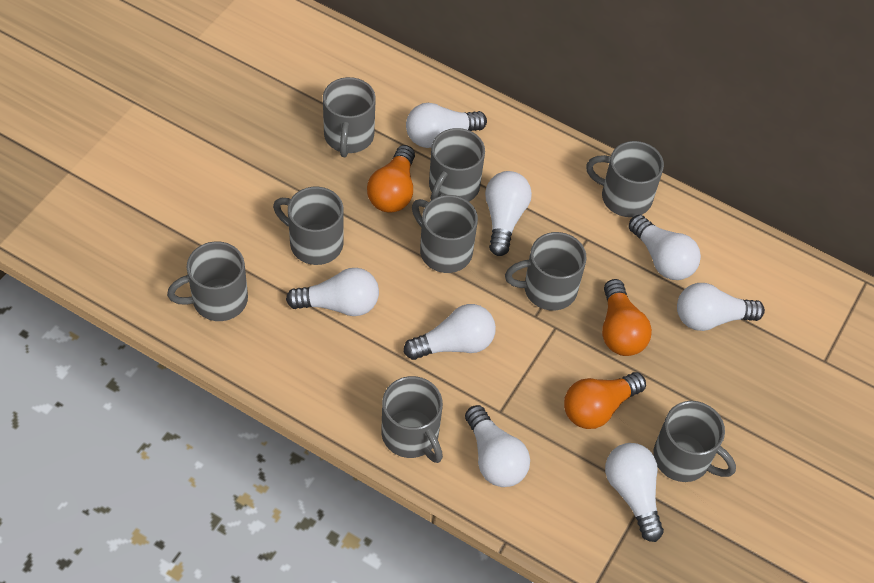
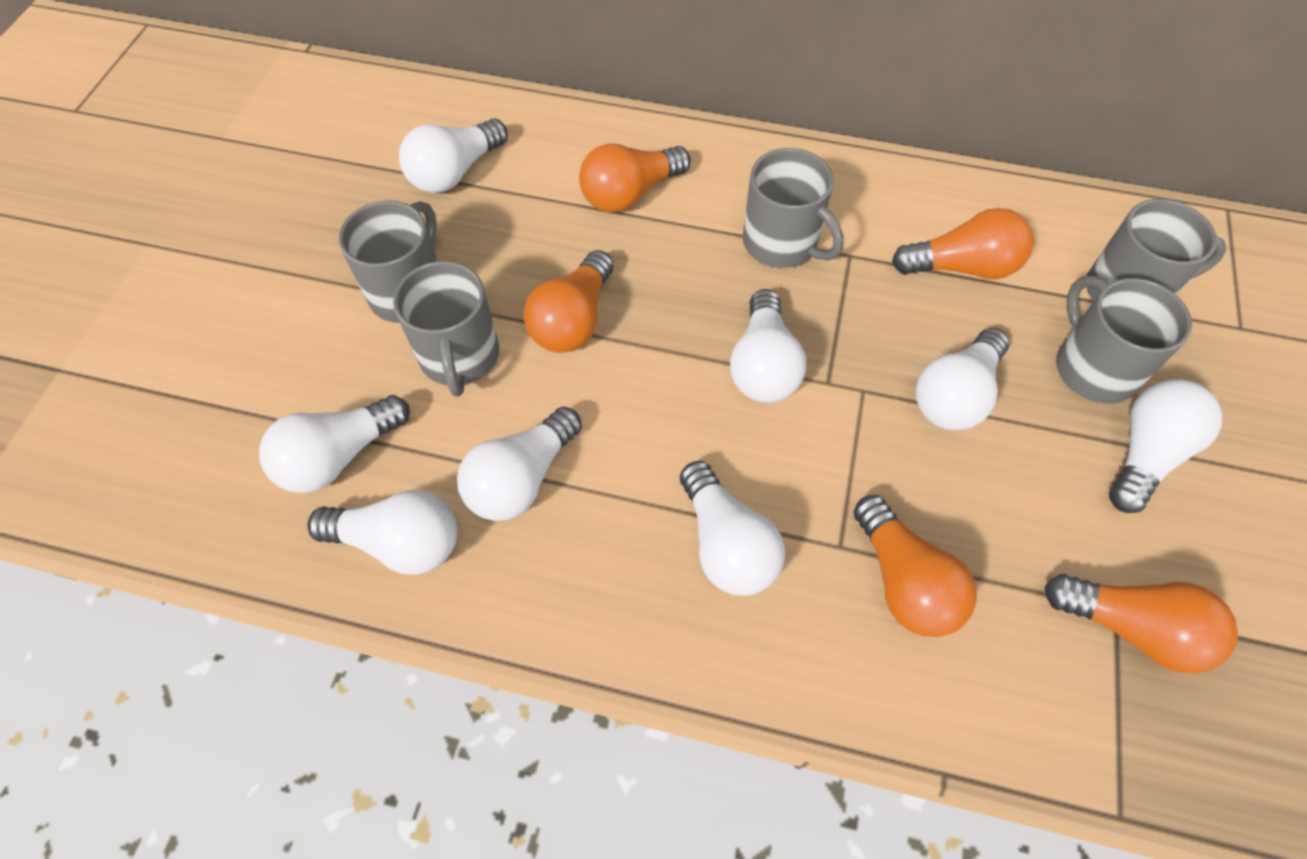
grey mug: 9 -> 5
orange light bulb: 3 -> 5

